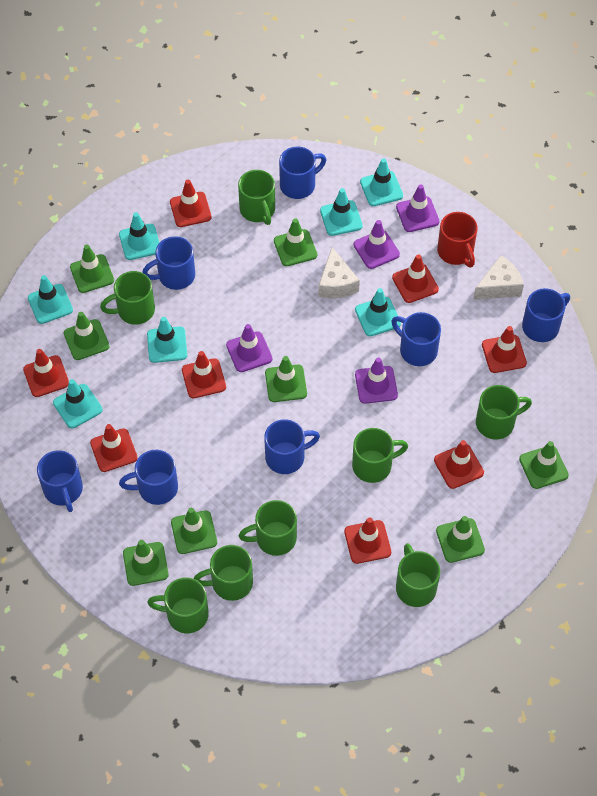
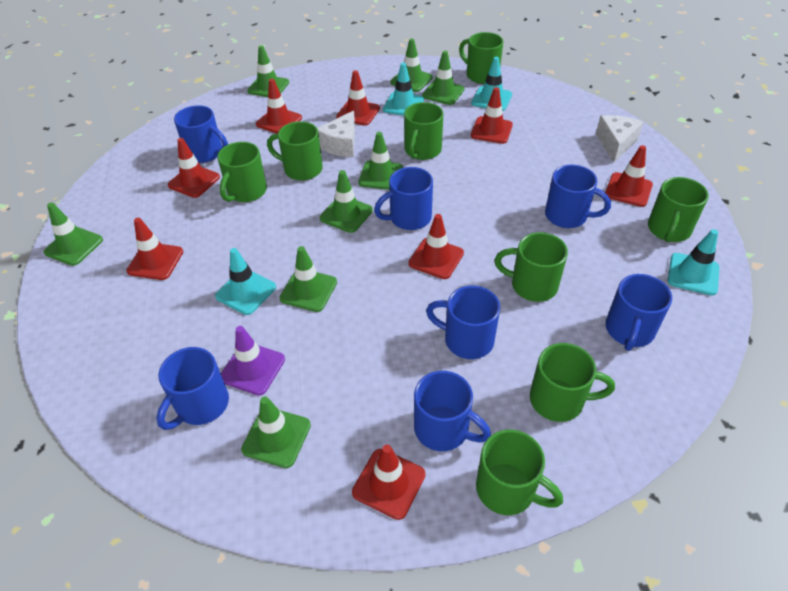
purple traffic cone: 4 -> 1
red mug: 1 -> 0
turquoise traffic cone: 7 -> 4

